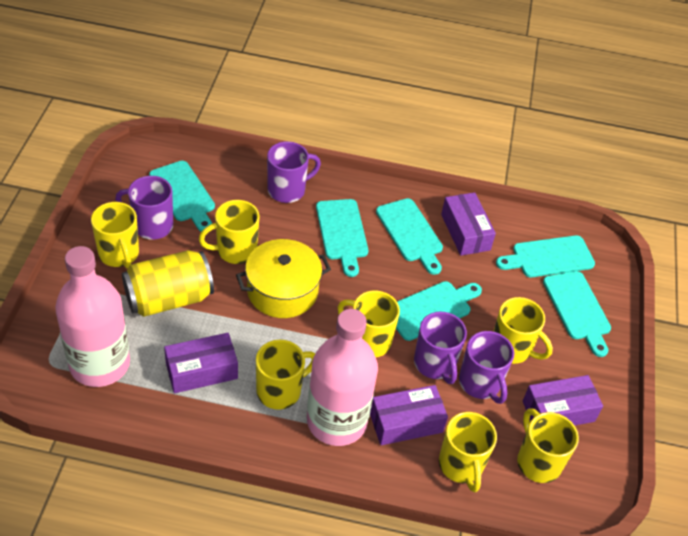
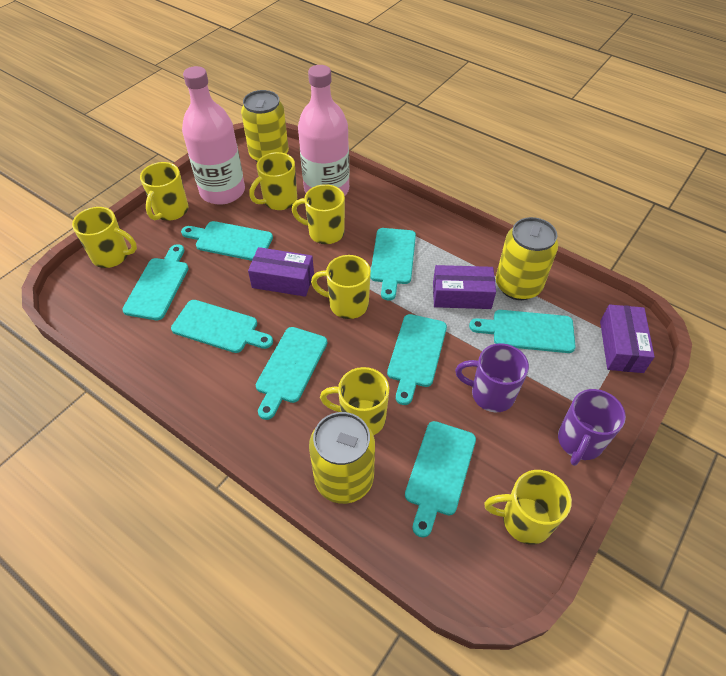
purple box: 4 -> 3
purple mug: 4 -> 2
turquoise cutting board: 6 -> 8
yellow can: 1 -> 3
yellow pot: 1 -> 0

